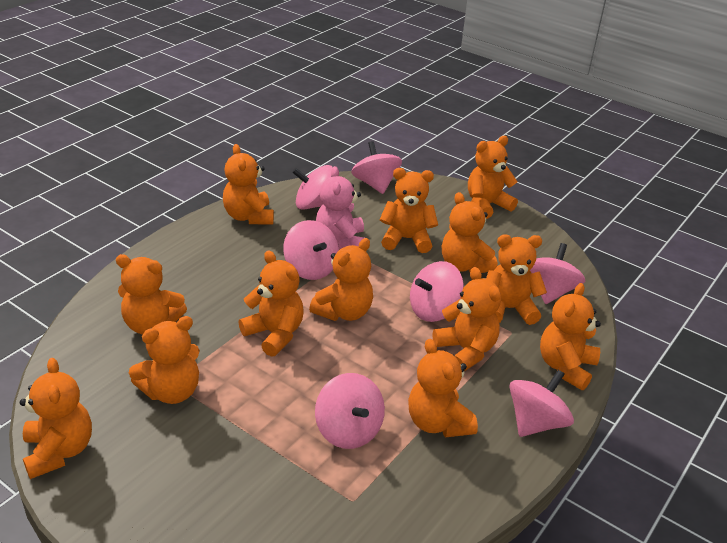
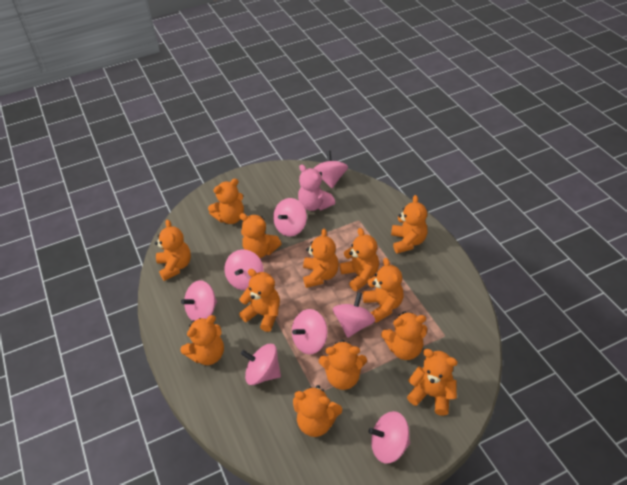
pink spinning top: 7 -> 8

